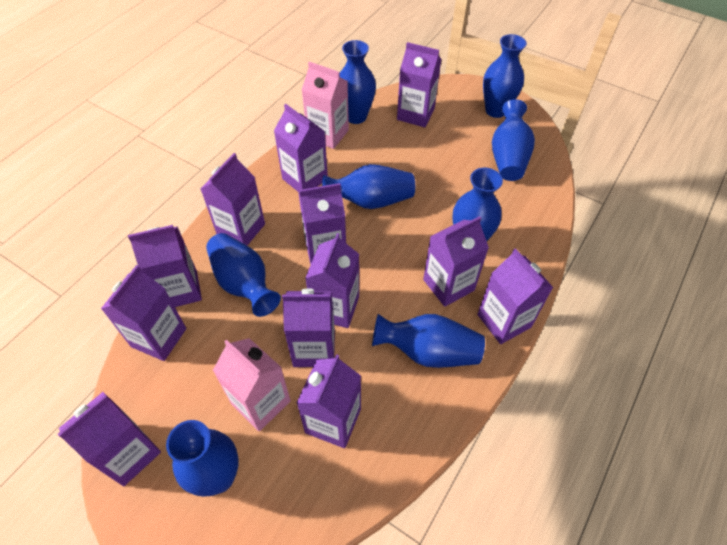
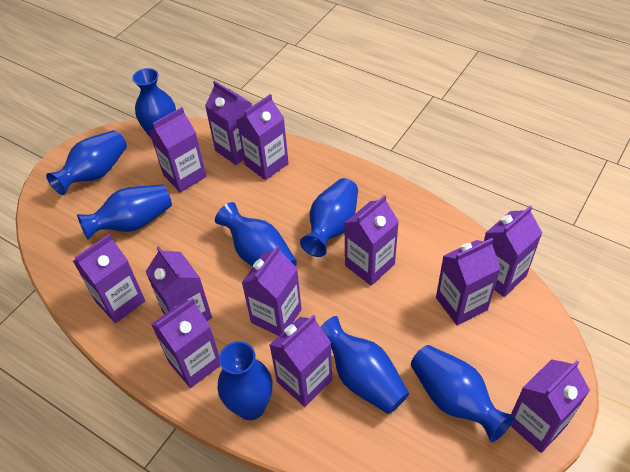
pink carton: 2 -> 0

